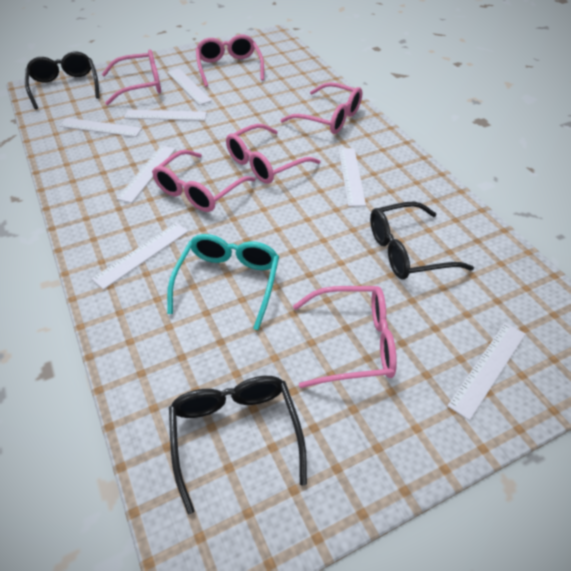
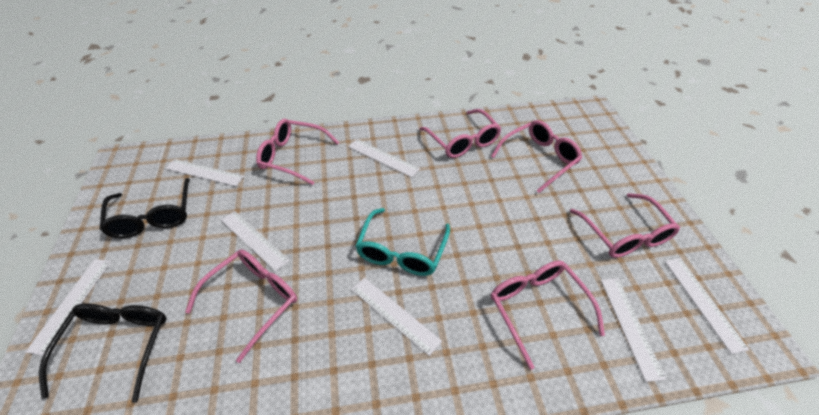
black glasses: 3 -> 2

